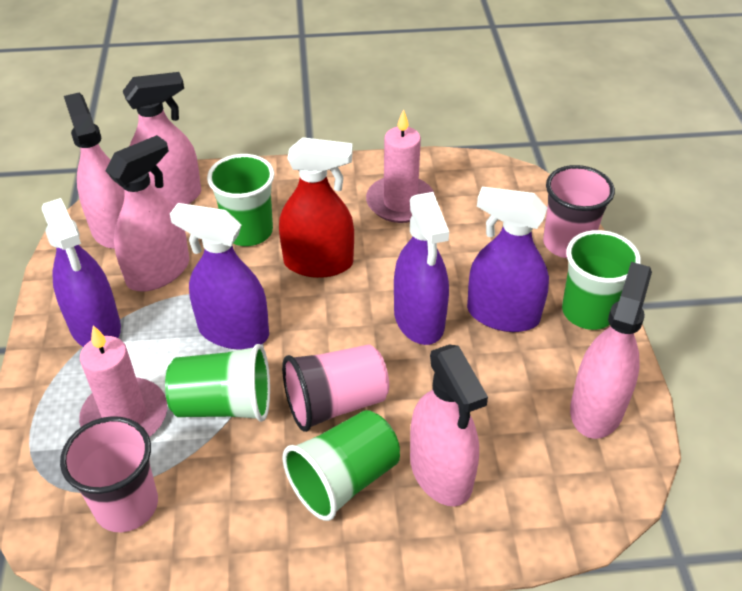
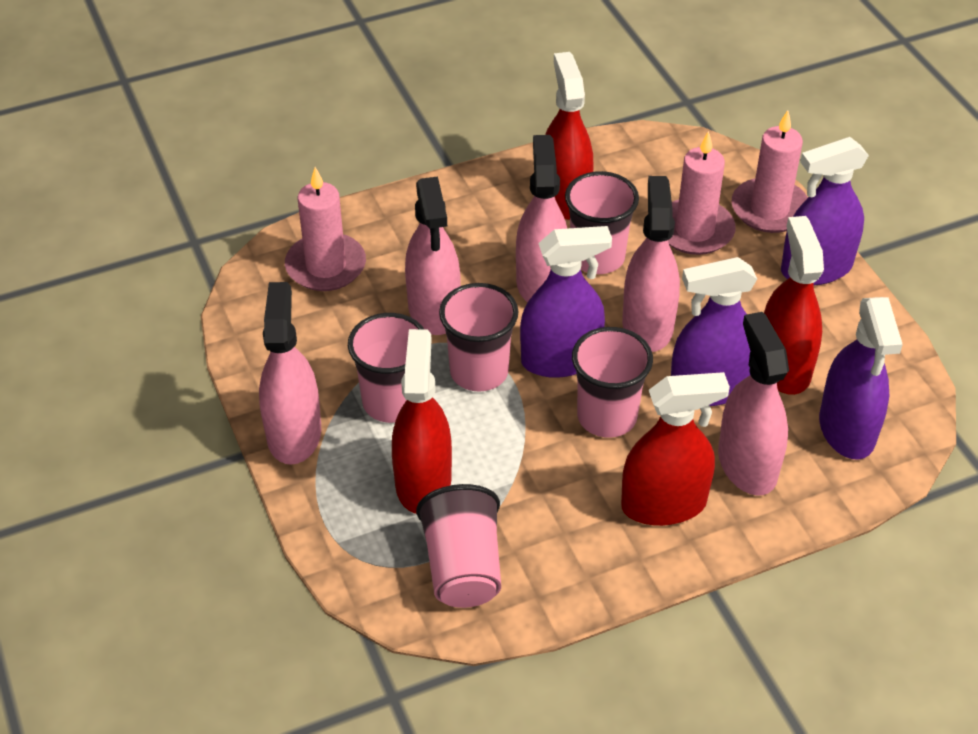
green cup: 4 -> 0
pink candle: 2 -> 3
pink cup: 3 -> 5
red spray bottle: 1 -> 4

